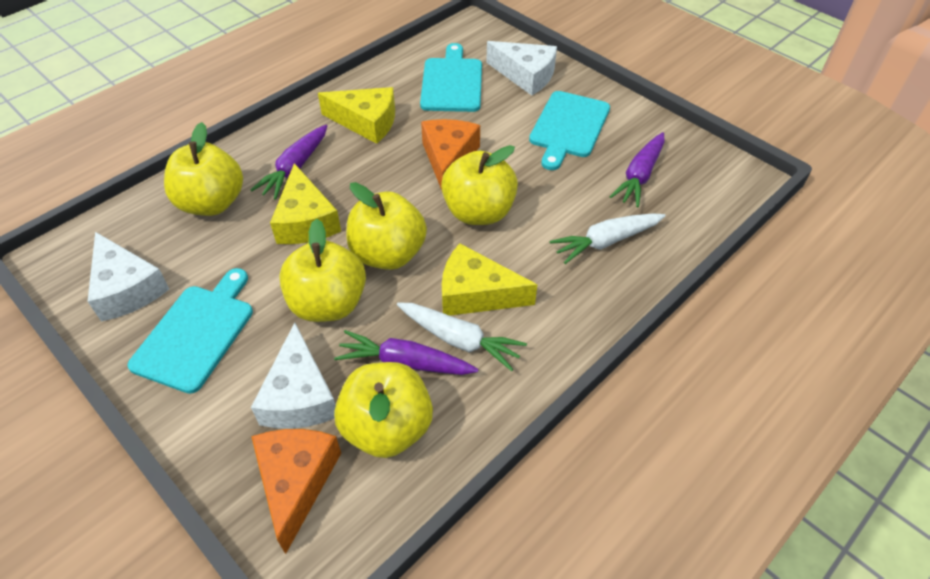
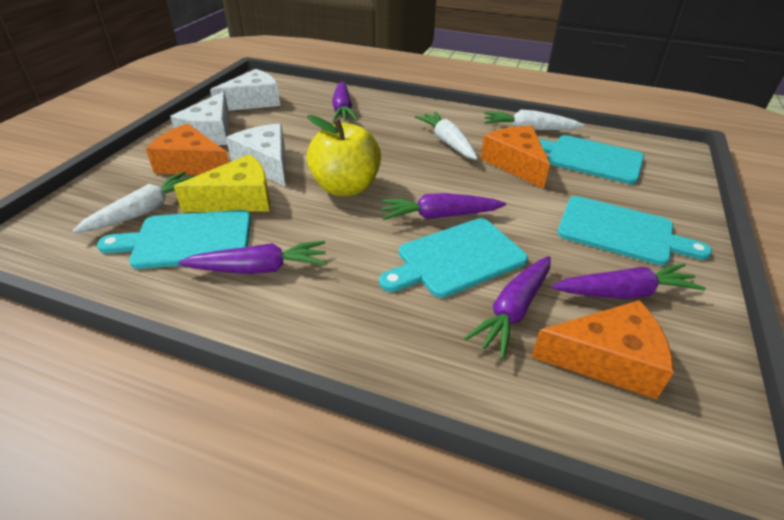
orange cheese: 2 -> 3
purple carrot: 3 -> 5
turquoise cutting board: 3 -> 4
white carrot: 2 -> 3
yellow apple: 5 -> 1
yellow cheese: 3 -> 1

